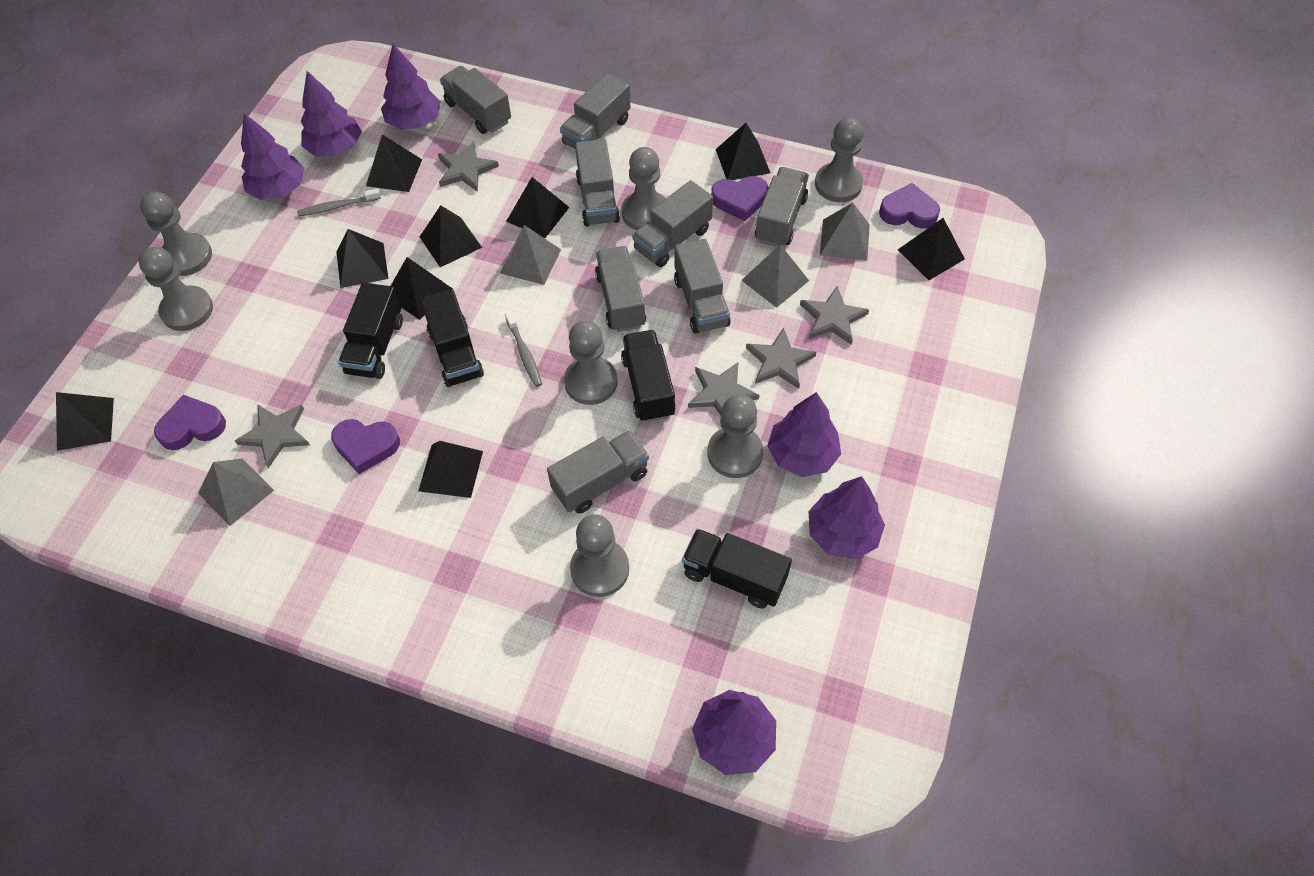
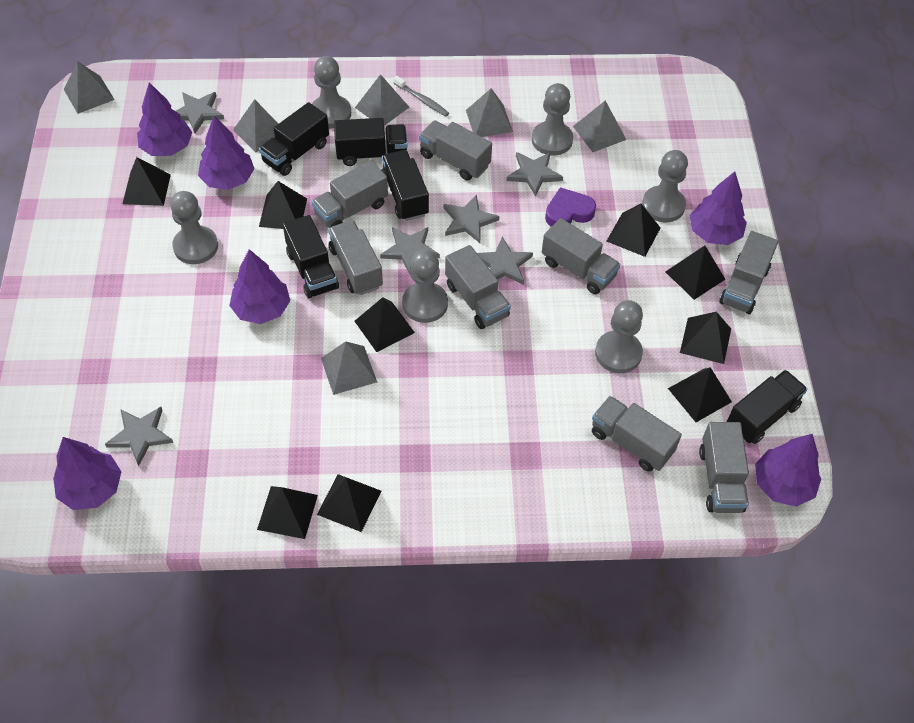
black truck: 4 -> 5
grey pawn: 7 -> 6
grey pyramid: 4 -> 6
grey star: 5 -> 6
grey toothbrush: 2 -> 1
purple heart: 4 -> 1

